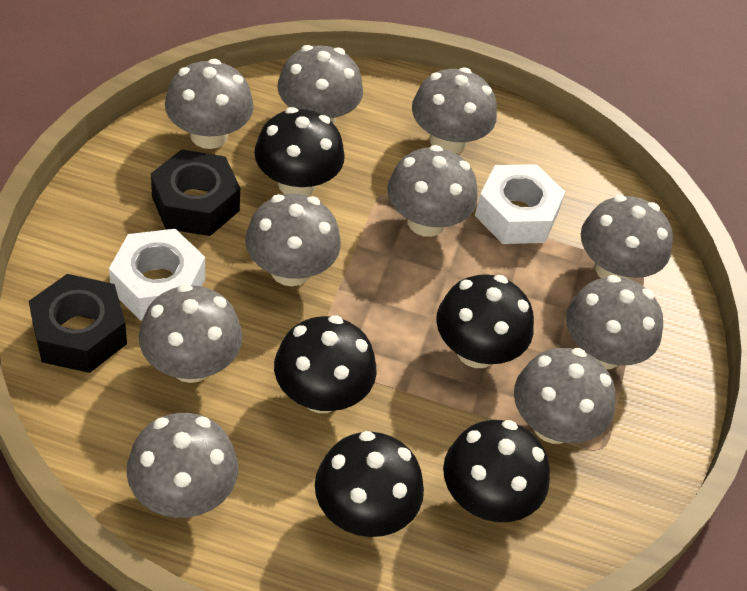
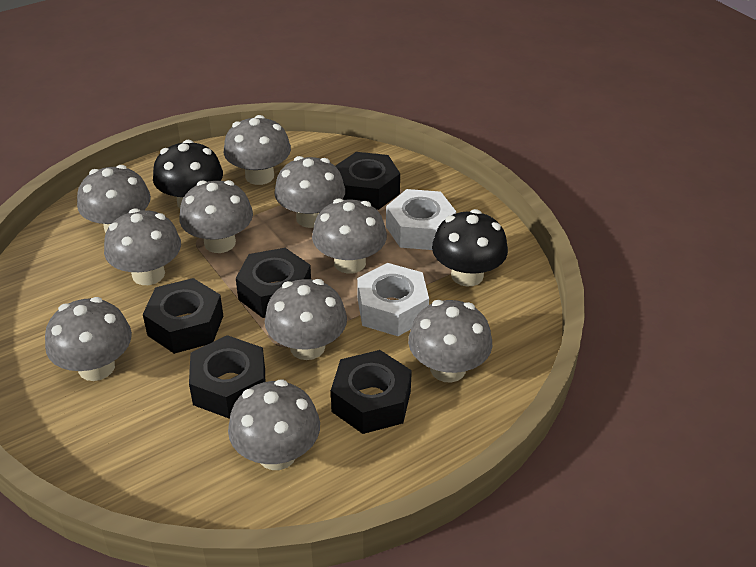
black mushroom: 5 -> 2
black nut: 2 -> 5

